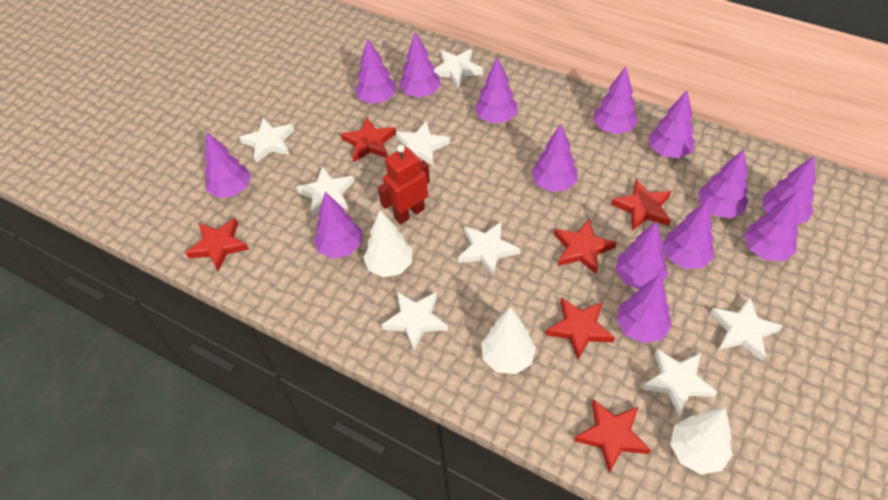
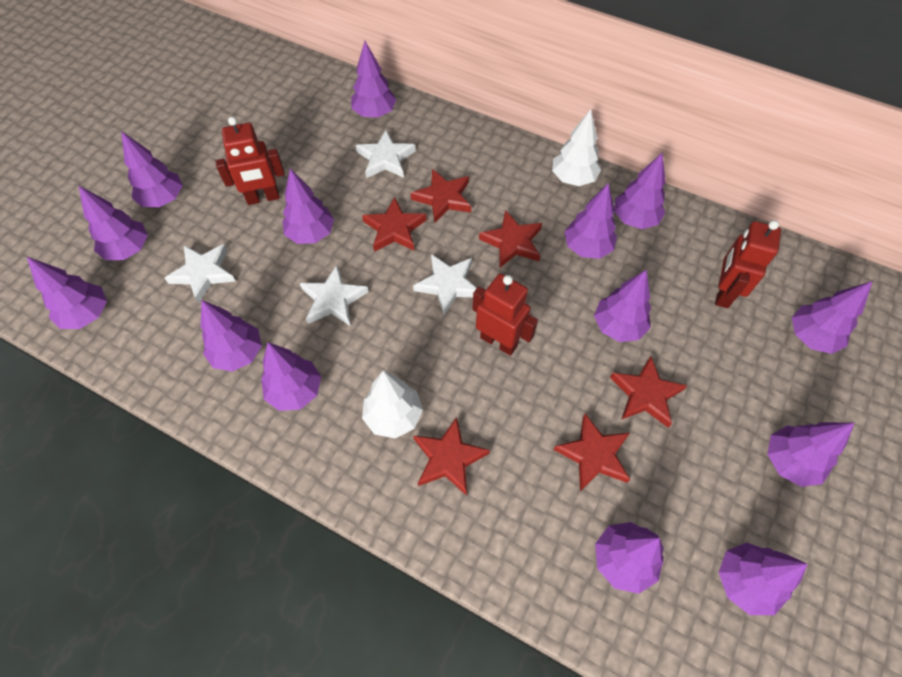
red robot: 1 -> 3
white star: 8 -> 4
white tree: 3 -> 2

